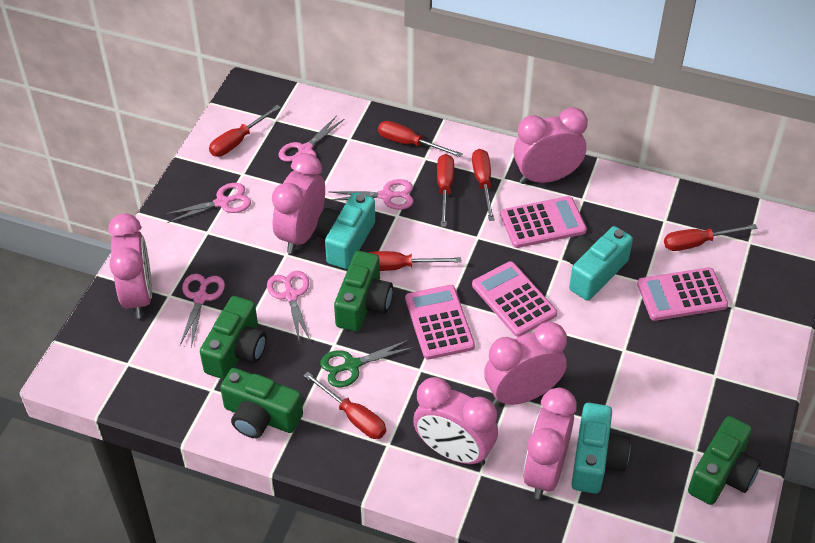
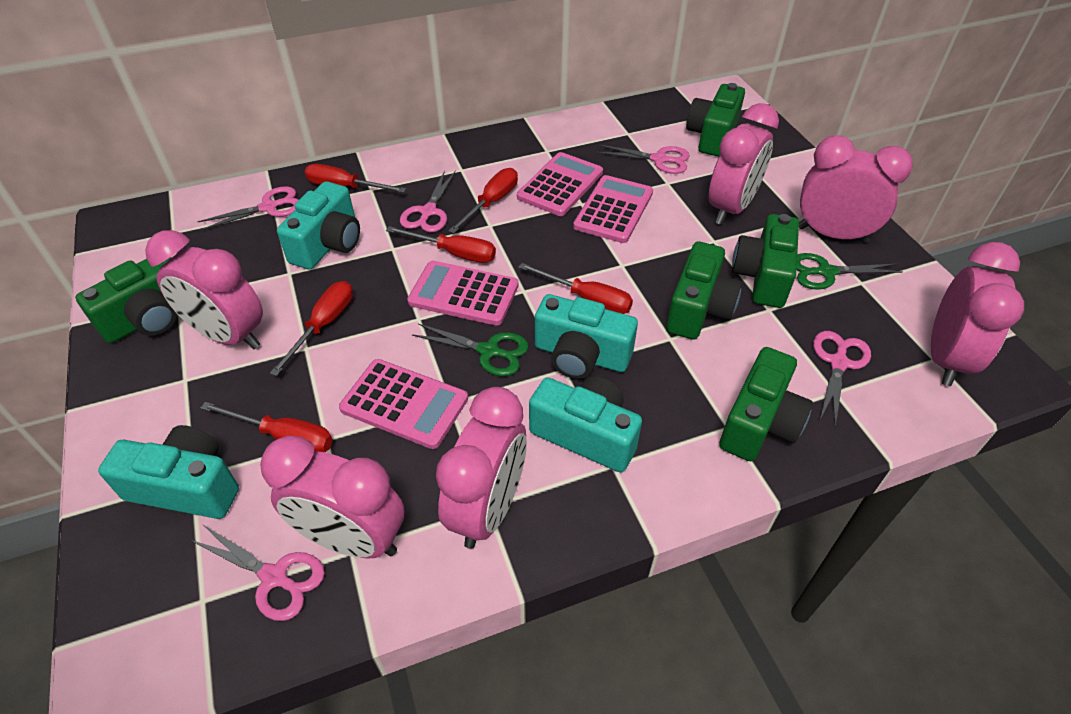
green camera: 4 -> 5
green scissors: 1 -> 2
red screwdriver: 7 -> 6
turquoise camera: 3 -> 4

